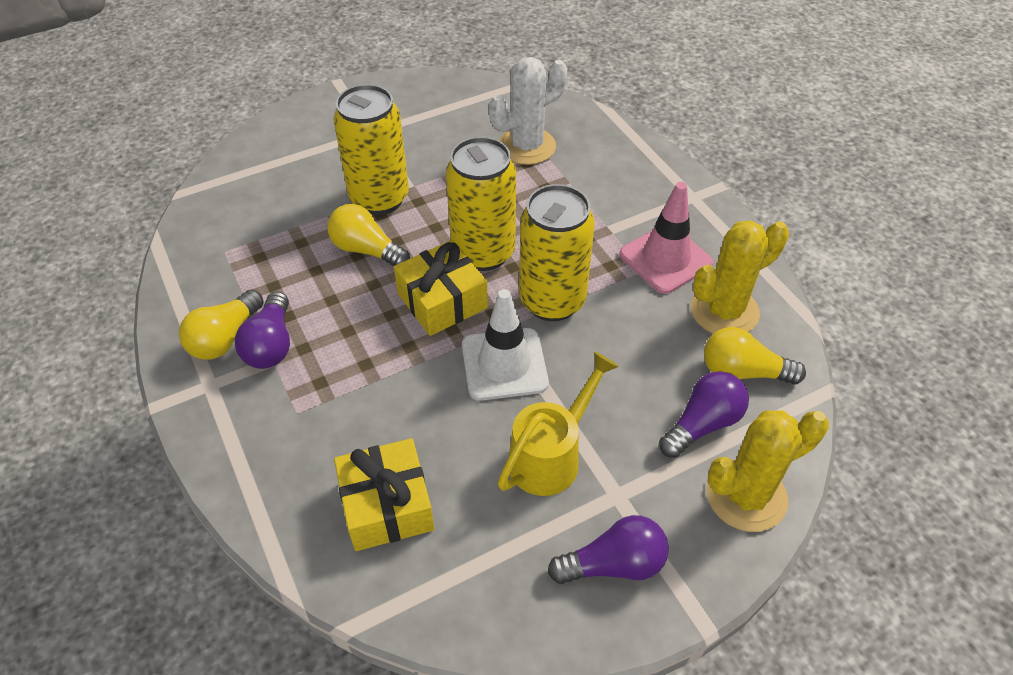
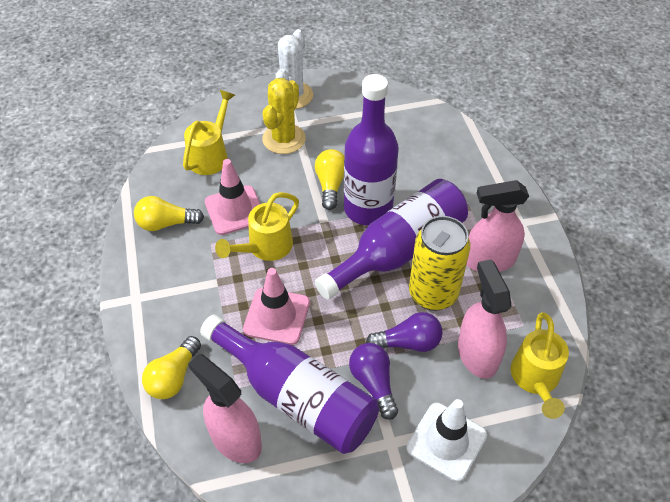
pink spray bottle: 0 -> 3
pink traffic cone: 1 -> 2
purple bottle: 0 -> 3
purple light bulb: 3 -> 2
yellow cactus: 2 -> 1
yellow can: 3 -> 1
yellow gift: 2 -> 0
yellow watering can: 1 -> 3

